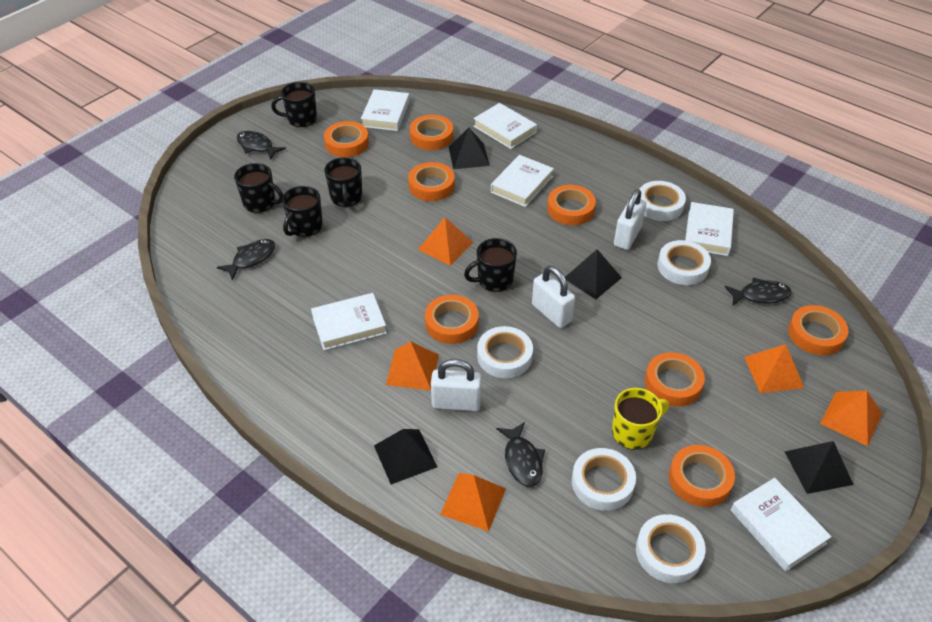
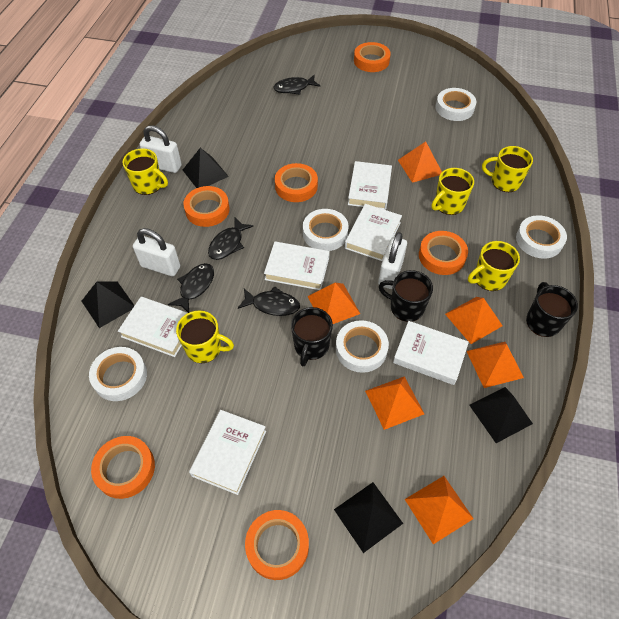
black mug: 5 -> 3
orange pyramid: 5 -> 6
orange tape: 8 -> 6
yellow mug: 1 -> 5

